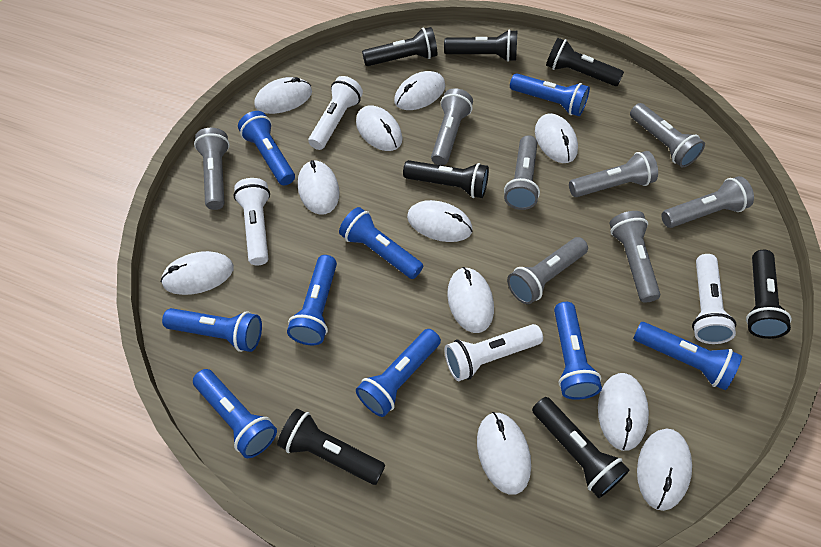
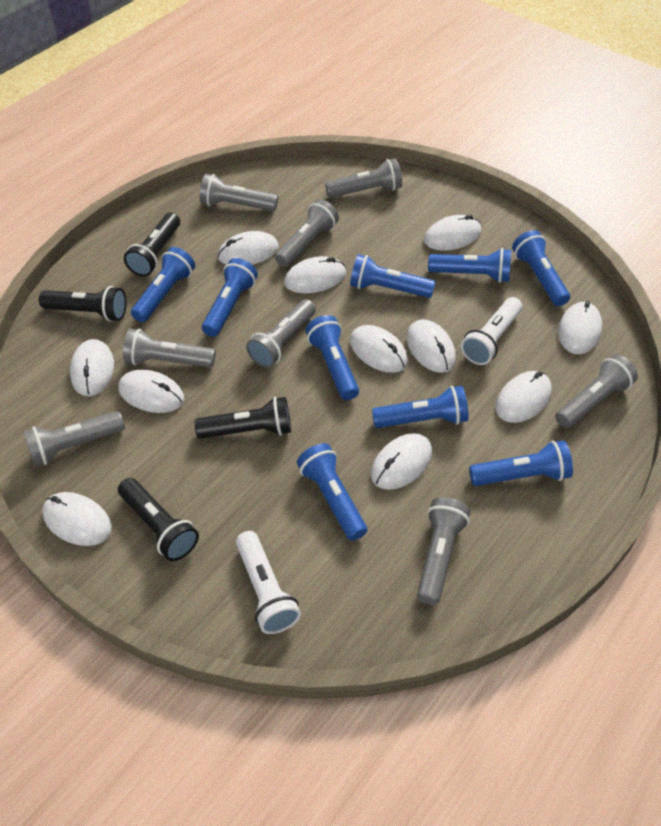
black flashlight: 7 -> 4
white flashlight: 4 -> 2

